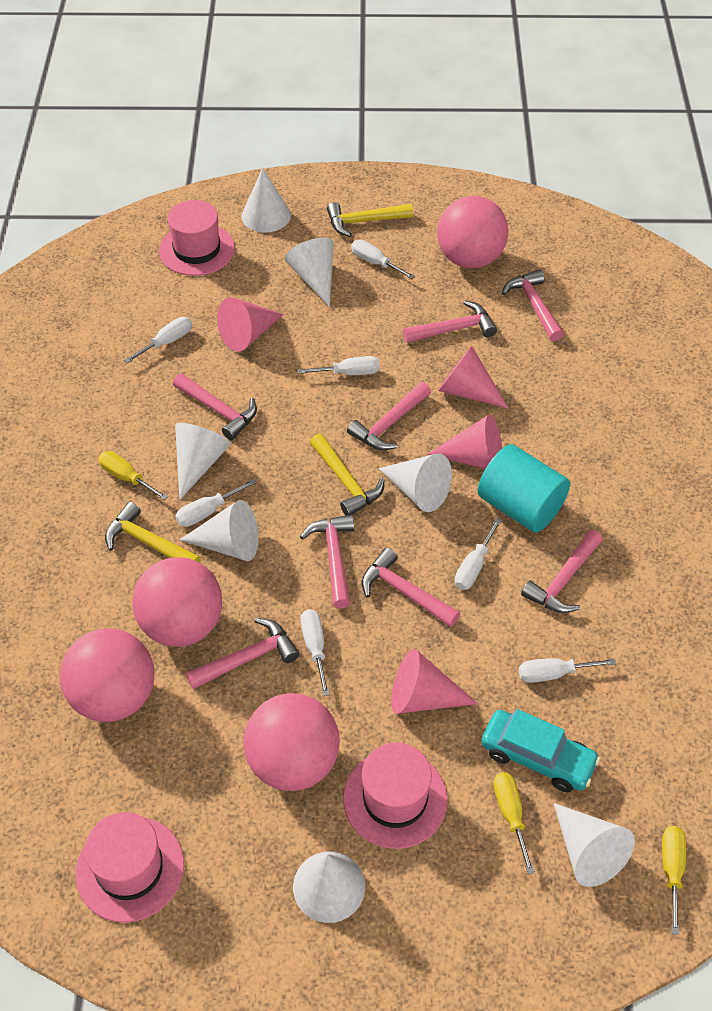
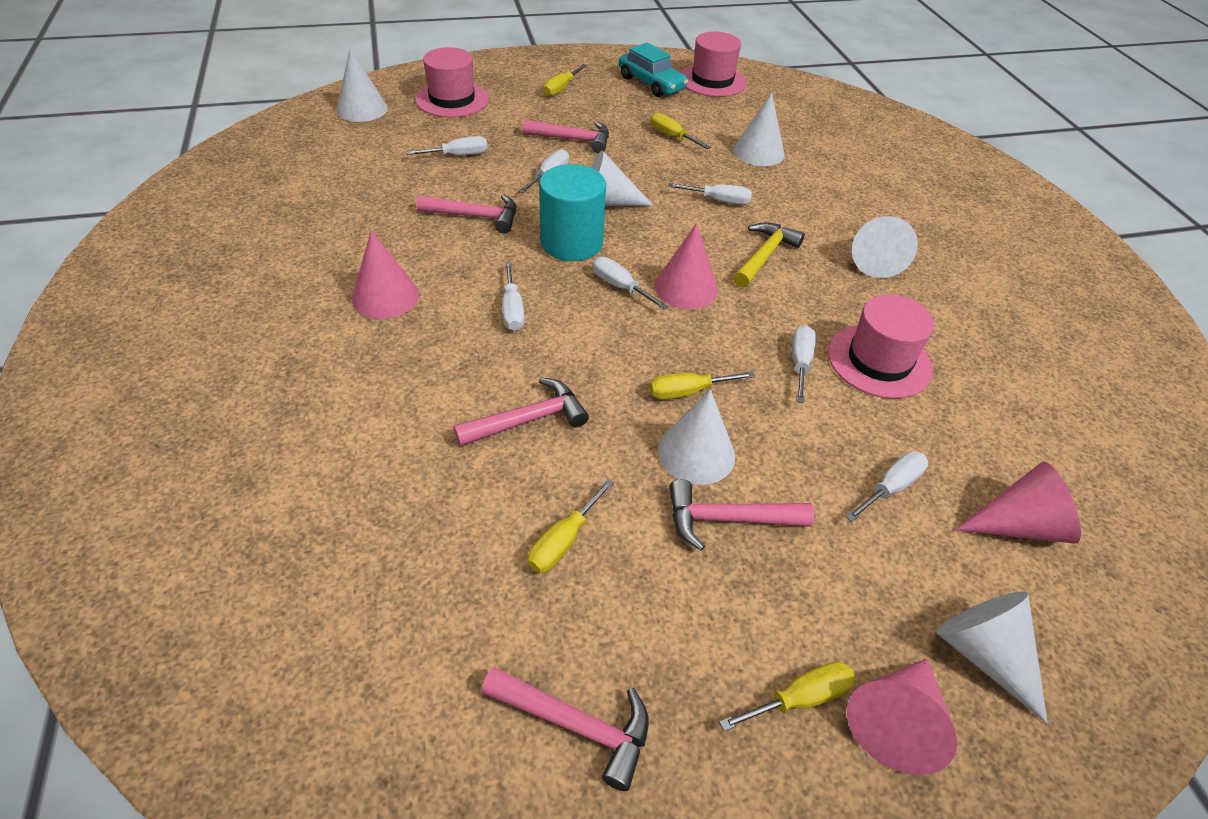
pink ball: 4 -> 0
pink hammer: 8 -> 5
white cone: 7 -> 6
yellow hammer: 3 -> 1
yellow screwdriver: 3 -> 5

